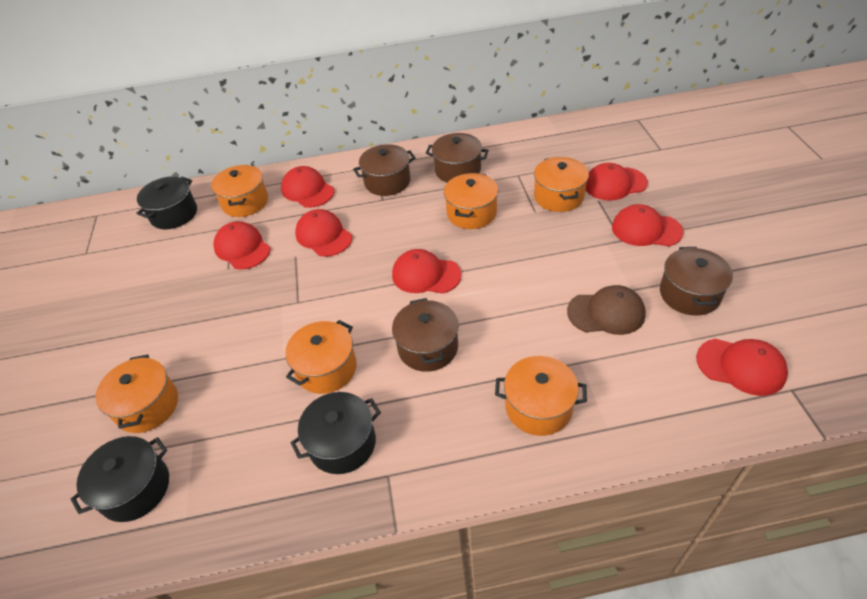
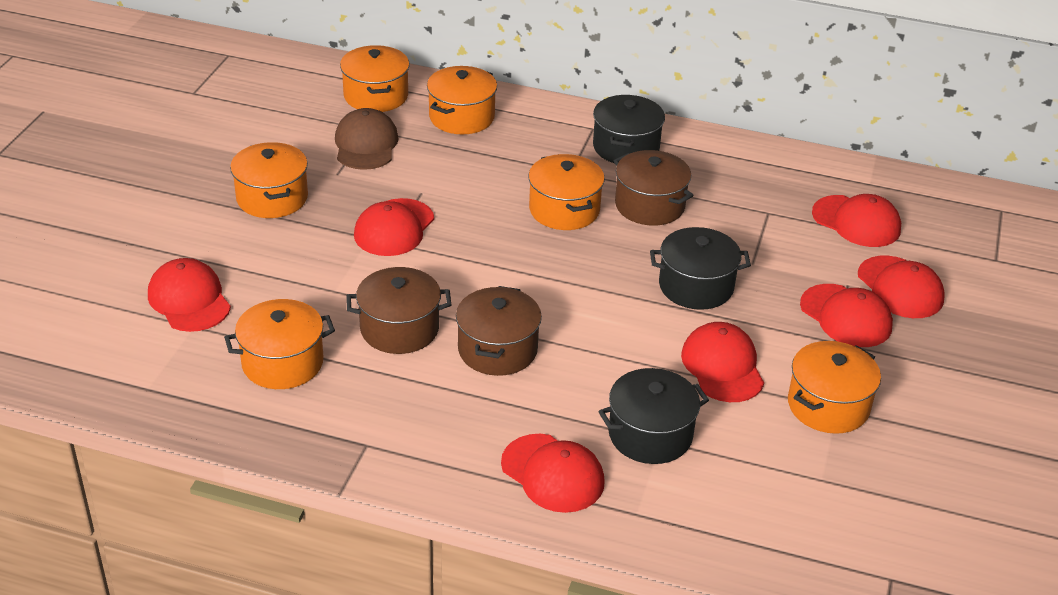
brown pot: 4 -> 3

